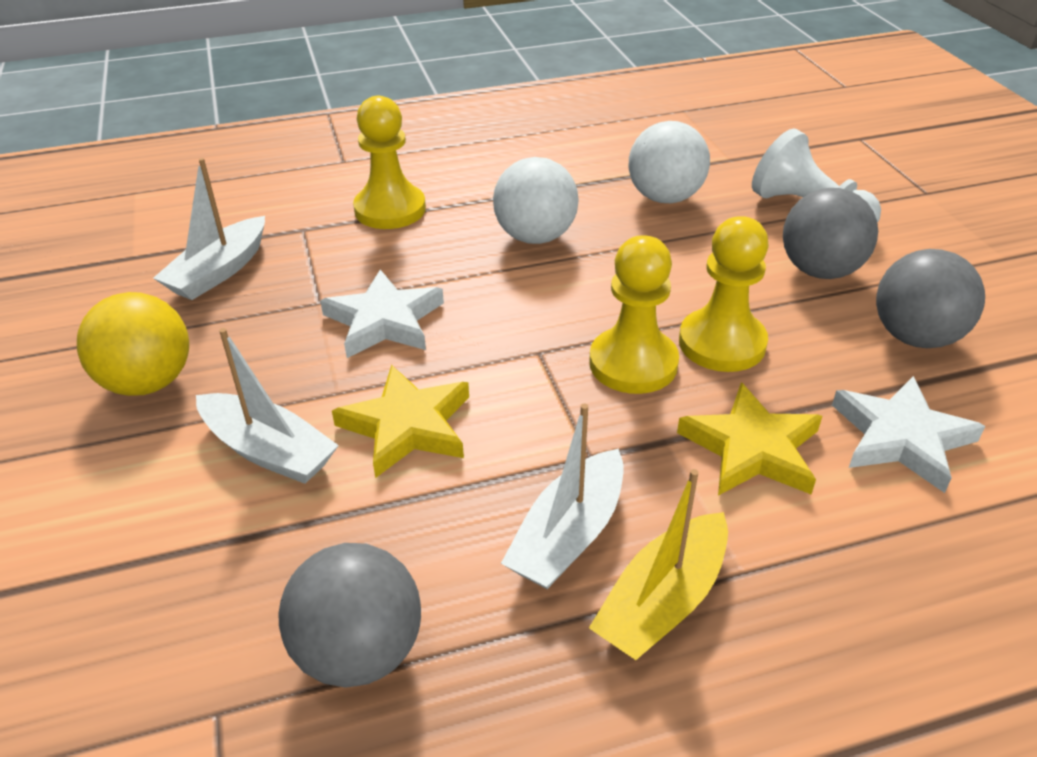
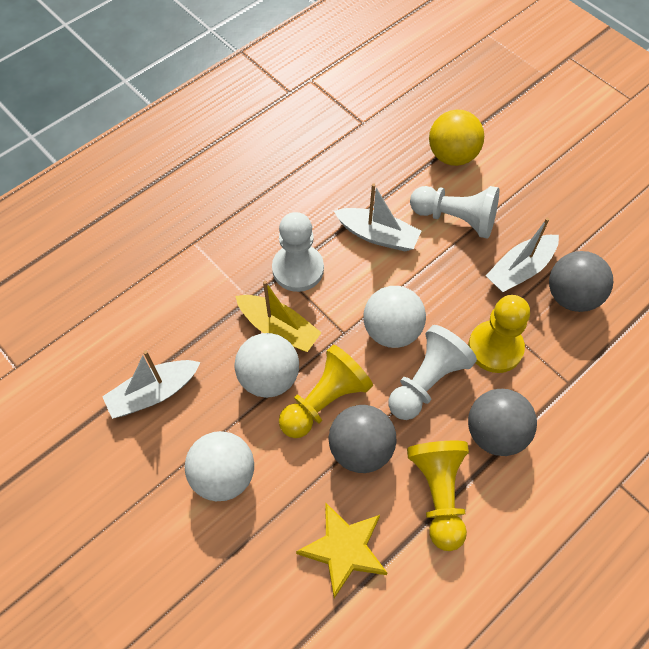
white ball: 2 -> 3
white pawn: 1 -> 3
white star: 2 -> 0
yellow star: 2 -> 1

